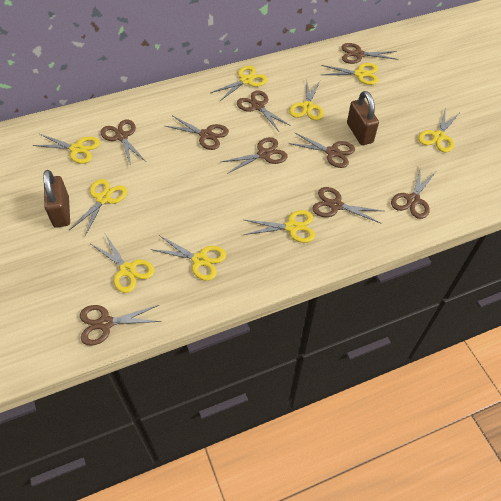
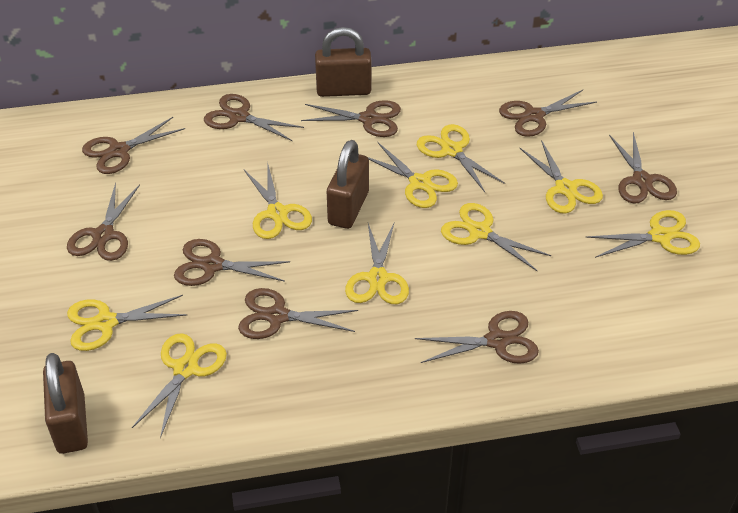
brown padlock: 2 -> 3

